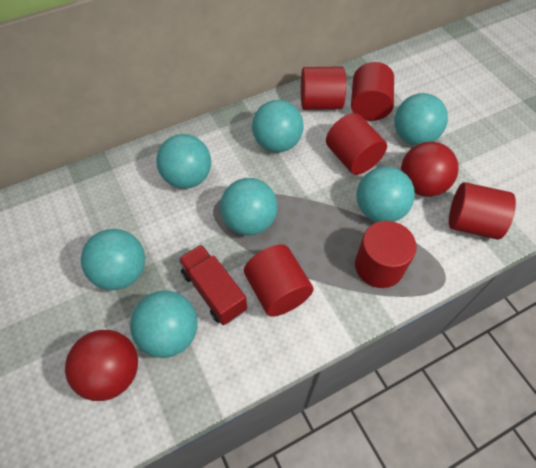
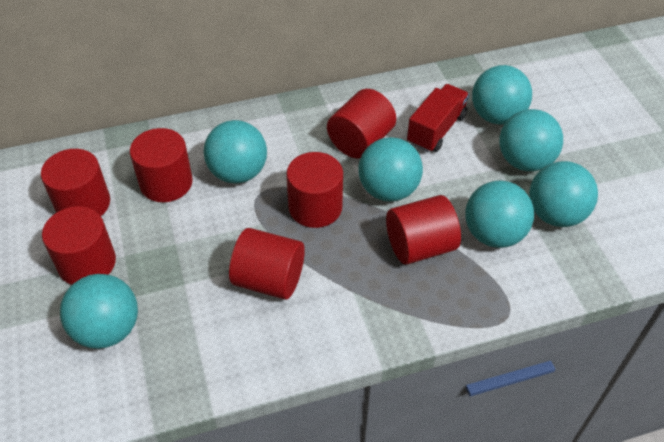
red ball: 2 -> 0
red cylinder: 6 -> 7

